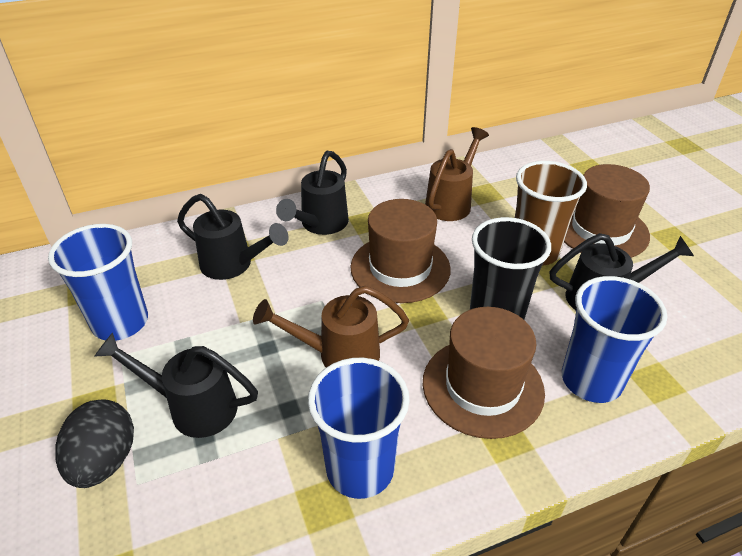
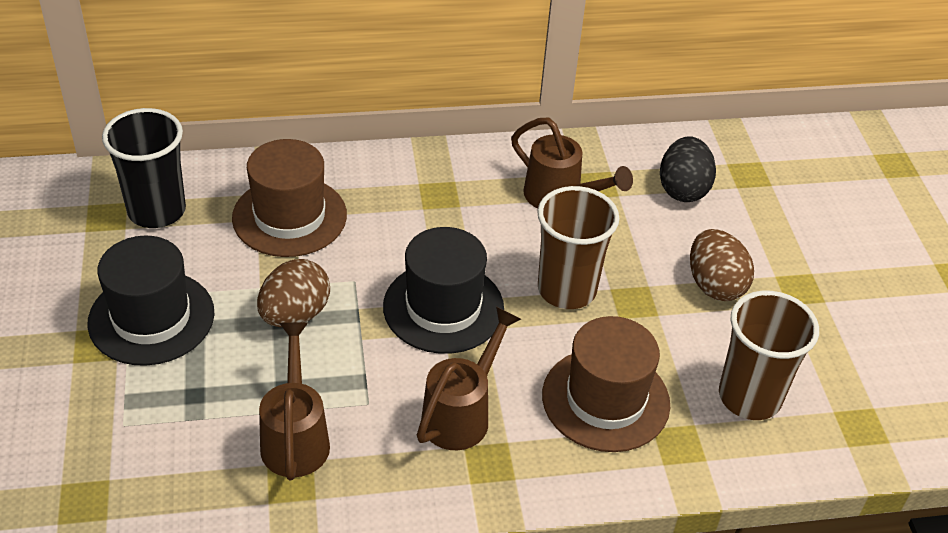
black hat: 0 -> 2
black watering can: 4 -> 0
blue cup: 3 -> 0
brown cup: 1 -> 2
brown egg: 0 -> 2
brown hat: 3 -> 2
brown watering can: 2 -> 3

